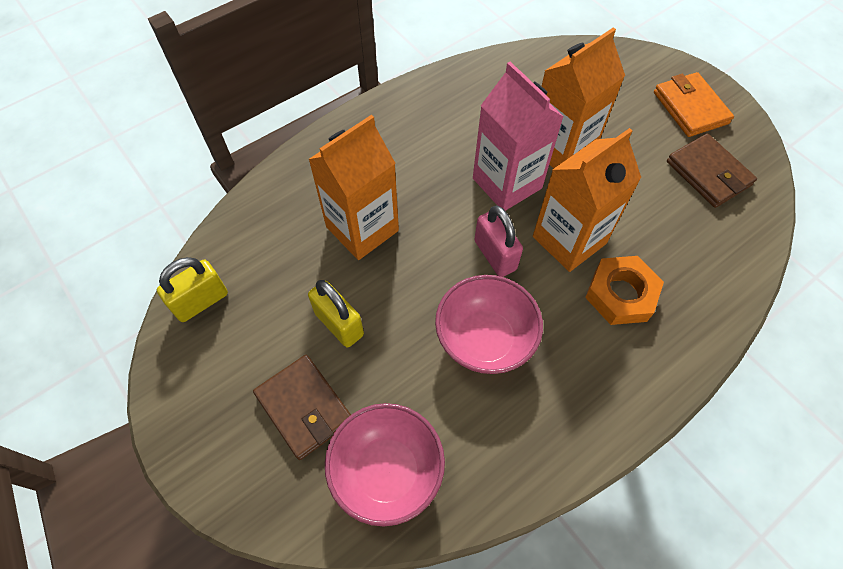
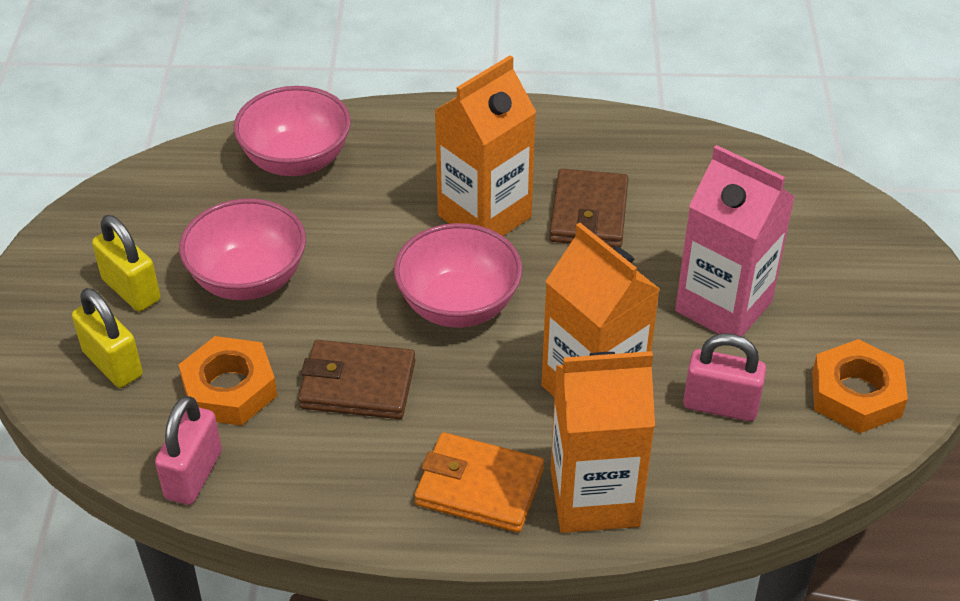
orange nut: 1 -> 2
pink bowl: 2 -> 3
pink padlock: 1 -> 2

